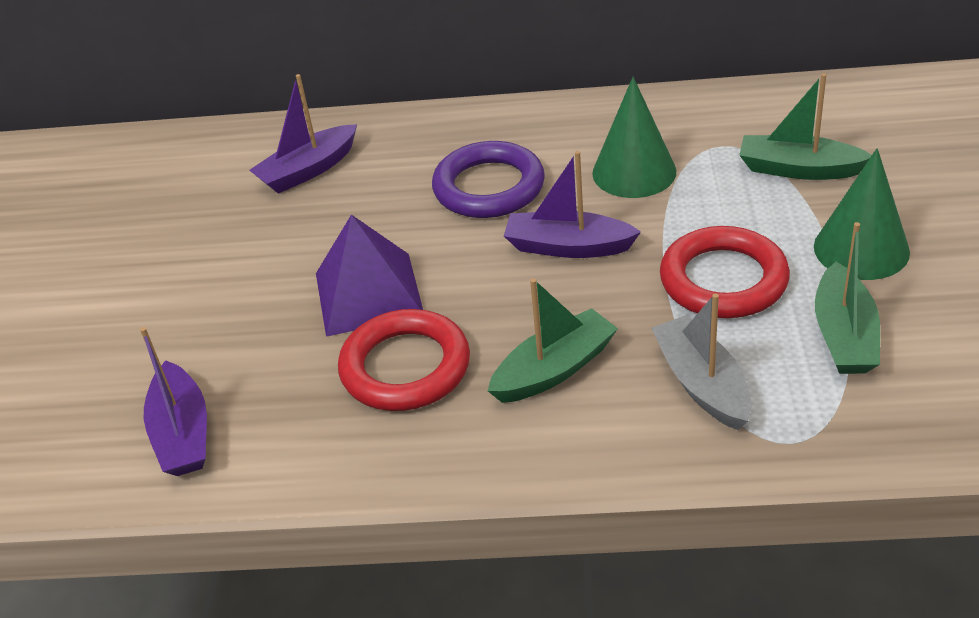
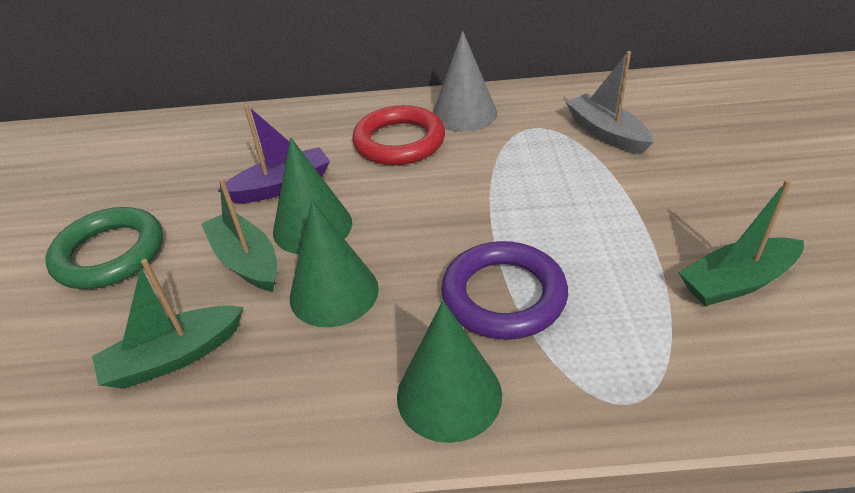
green cone: 2 -> 3
green ring: 0 -> 1
grey cone: 0 -> 1
purple boat: 3 -> 1
purple pyramid: 1 -> 0
red ring: 2 -> 1

